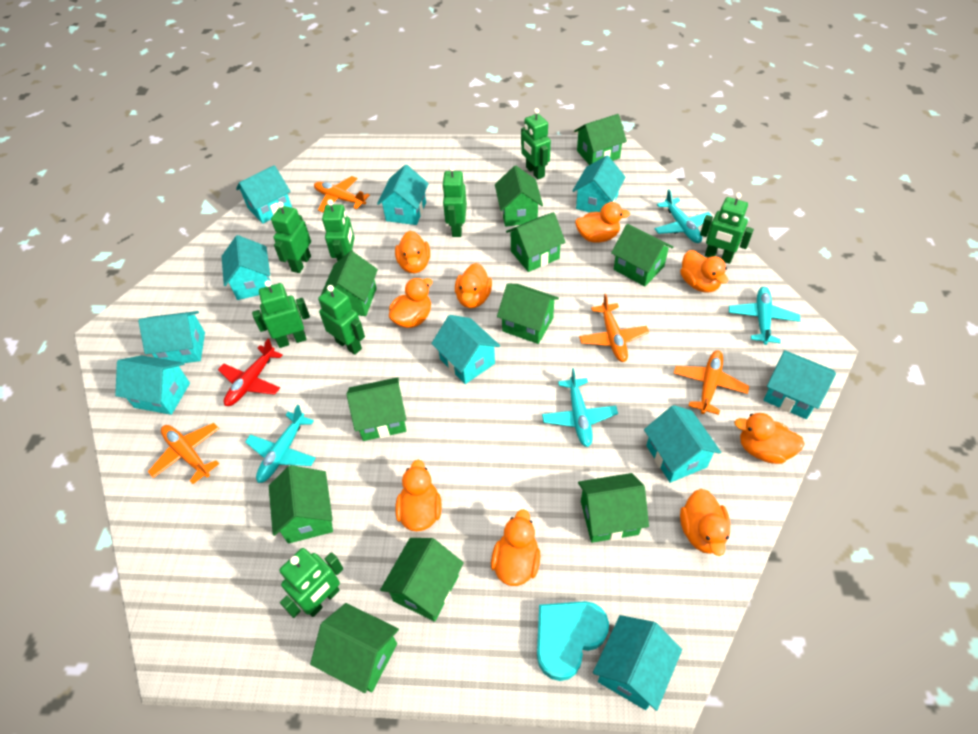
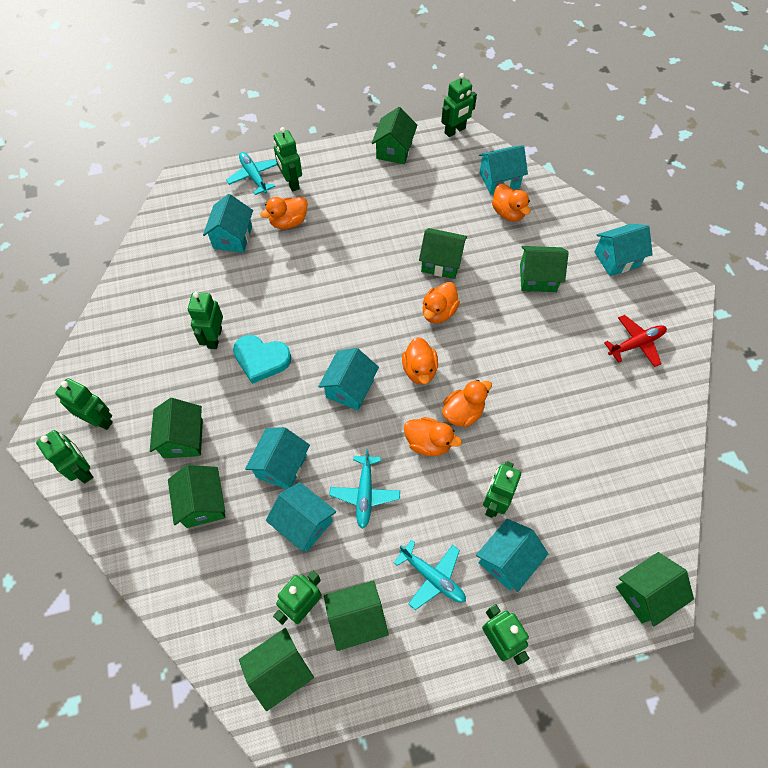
green house: 11 -> 8
orange duck: 9 -> 6
orange plane: 4 -> 0
turquoise house: 10 -> 7
turquoise plane: 4 -> 3

